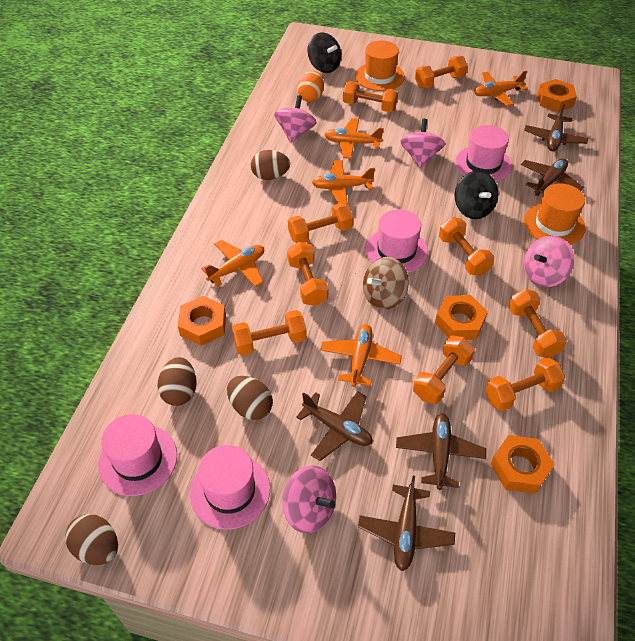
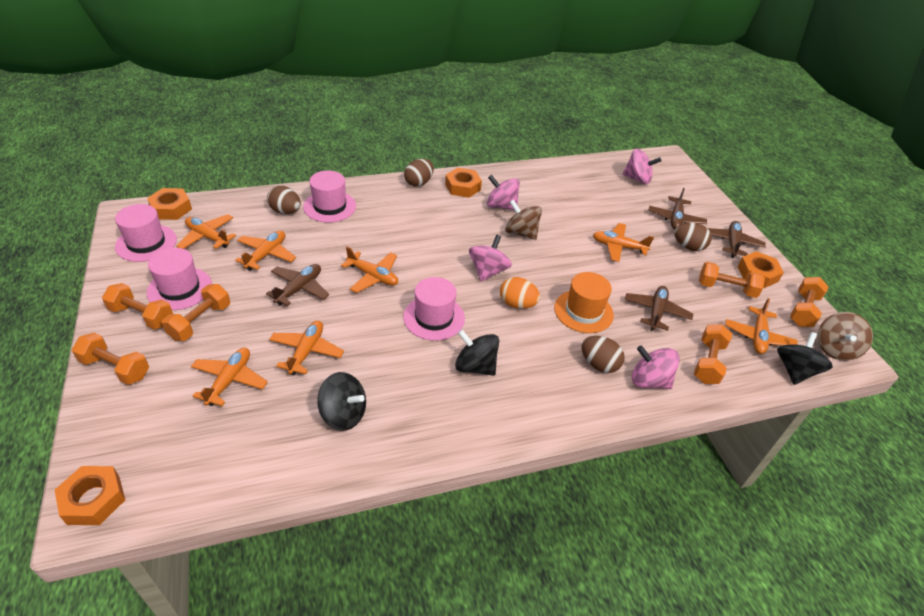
black spinning top: 2 -> 3
brown plane: 5 -> 4
brown spinning top: 1 -> 2
orange dumbbell: 9 -> 6
orange hat: 2 -> 1
orange plane: 5 -> 7

